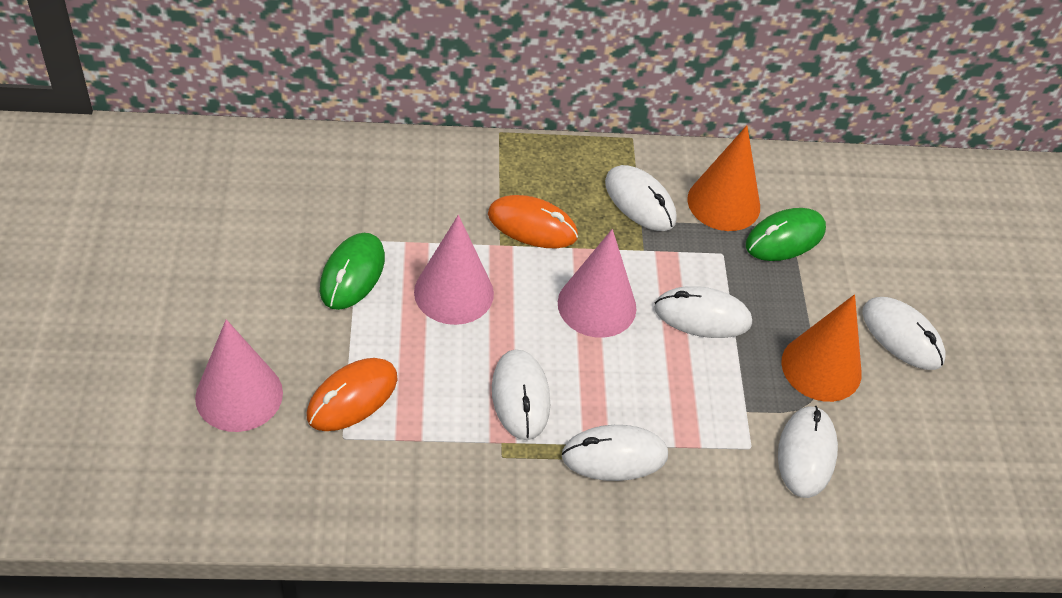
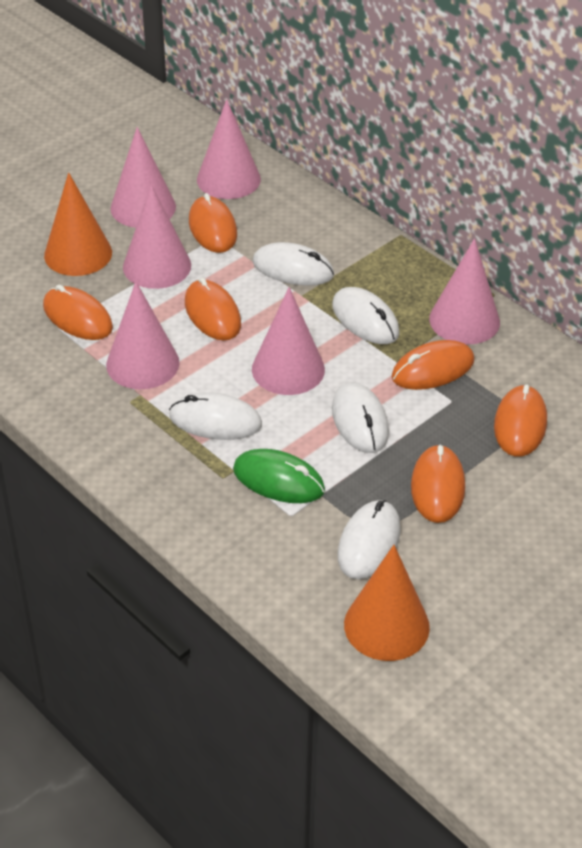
green mouse: 2 -> 1
orange mouse: 2 -> 6
pink cone: 3 -> 6
white mouse: 6 -> 5

